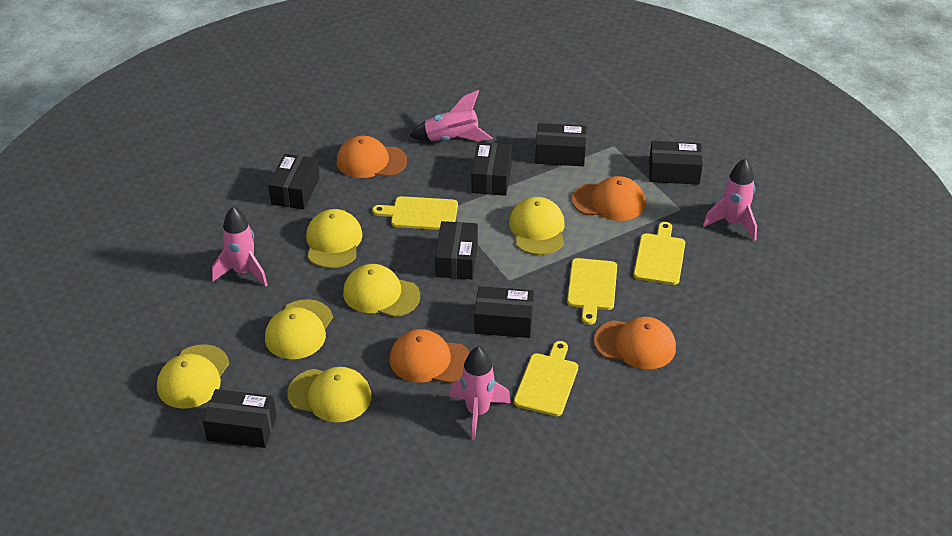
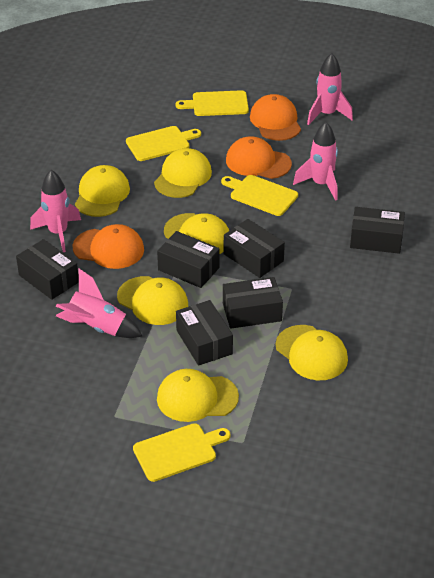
black box: 7 -> 6
orange cap: 4 -> 3

